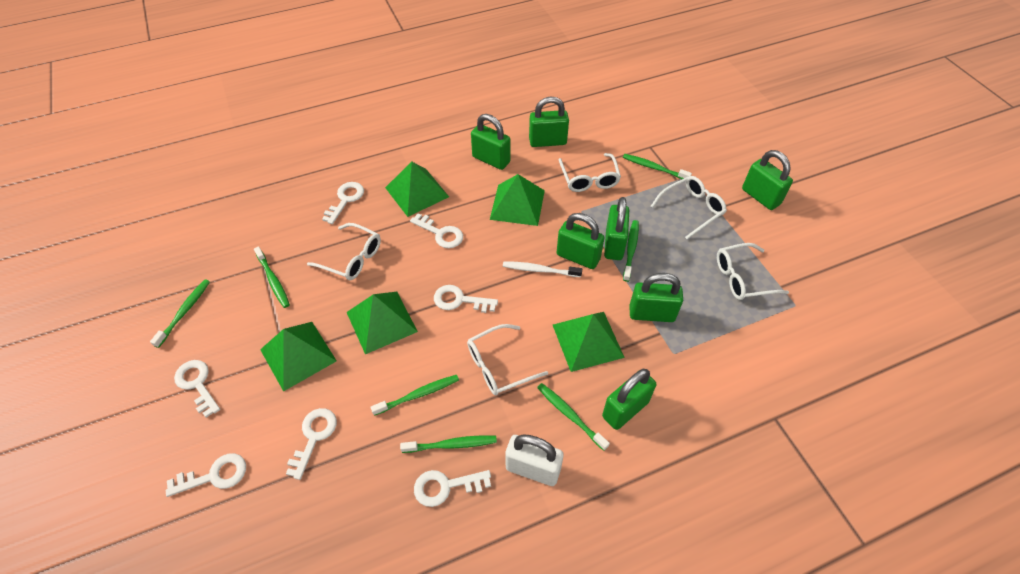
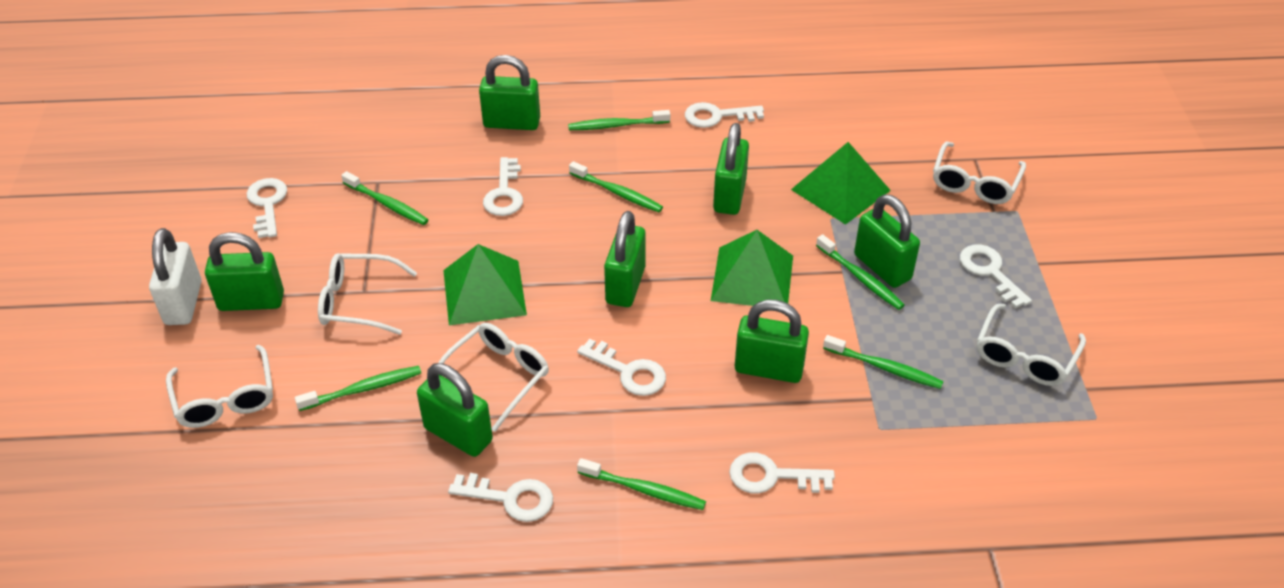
green pyramid: 5 -> 3
white toothbrush: 1 -> 0

